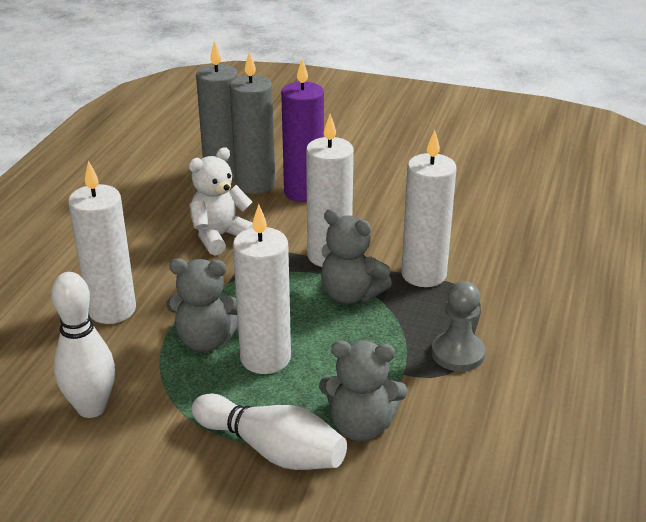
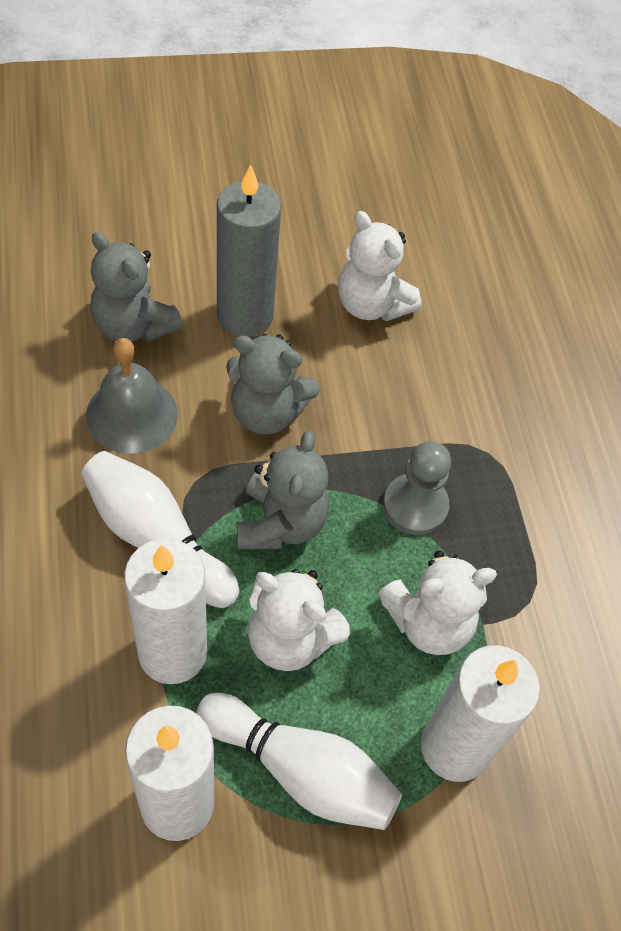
grey bell: 0 -> 1
grey candle: 2 -> 1
purple candle: 1 -> 0
white candle: 4 -> 3
white teddy bear: 1 -> 3

